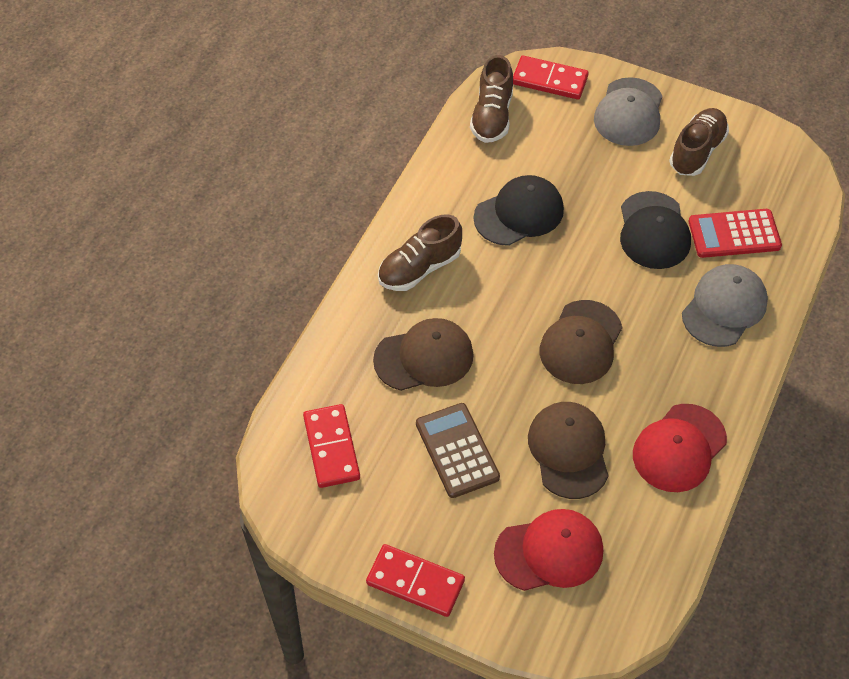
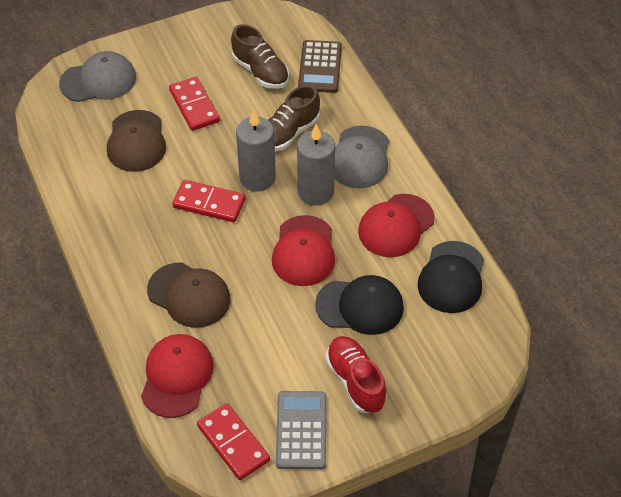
brown cap: 3 -> 2
brown shoe: 3 -> 2
grey calculator: 0 -> 1
grey candle: 0 -> 2
red calculator: 1 -> 0
red cap: 2 -> 3
red shoe: 0 -> 1

